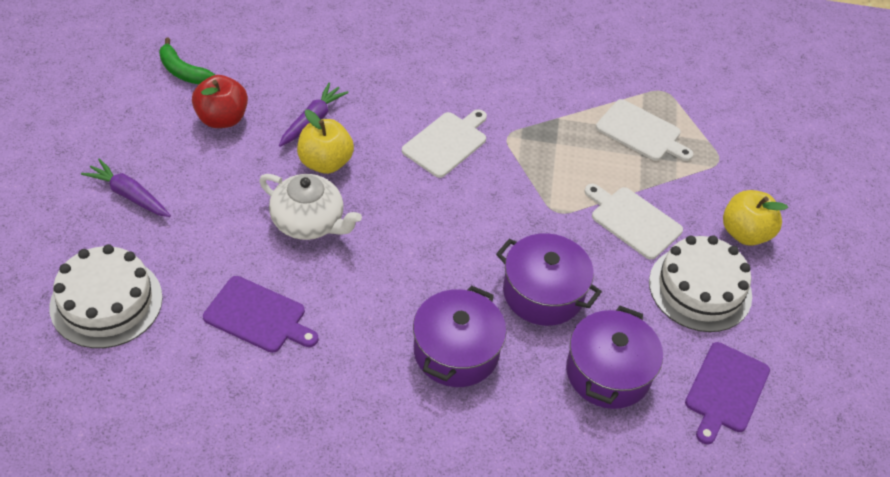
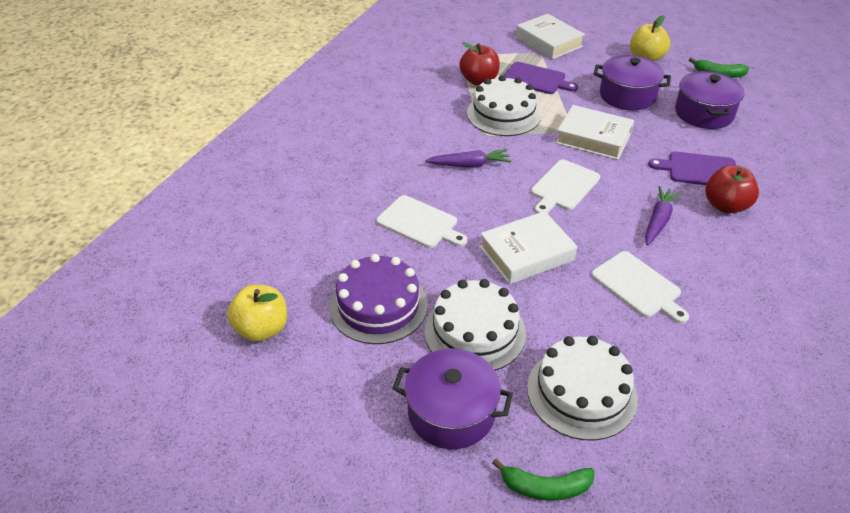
green banana: 1 -> 2
purple cake: 0 -> 1
red apple: 1 -> 2
white book: 0 -> 3
white cake: 2 -> 3
white teapot: 1 -> 0

